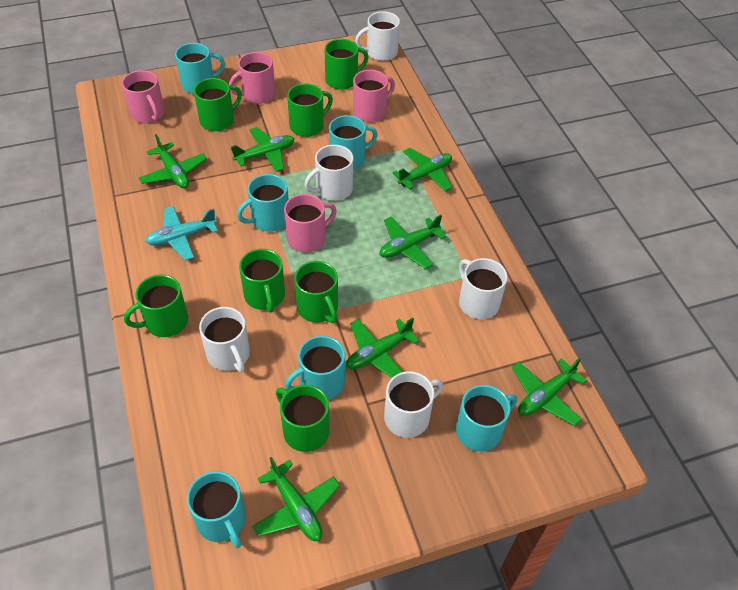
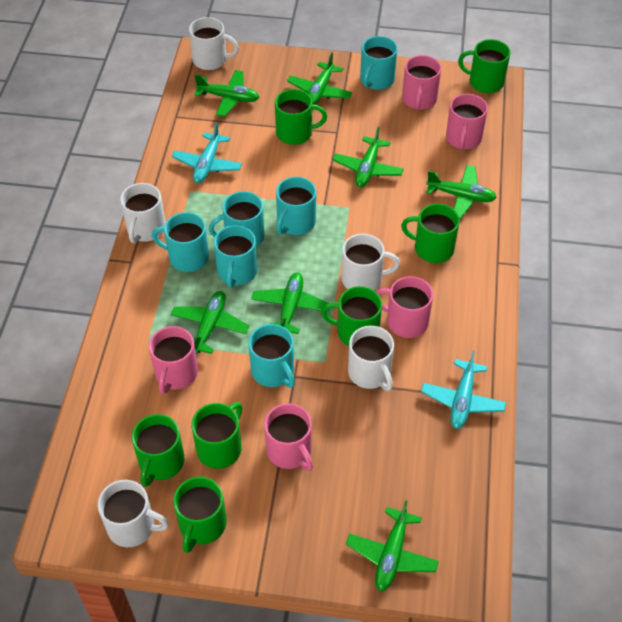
pink mug: 4 -> 5
turquoise plane: 1 -> 2

